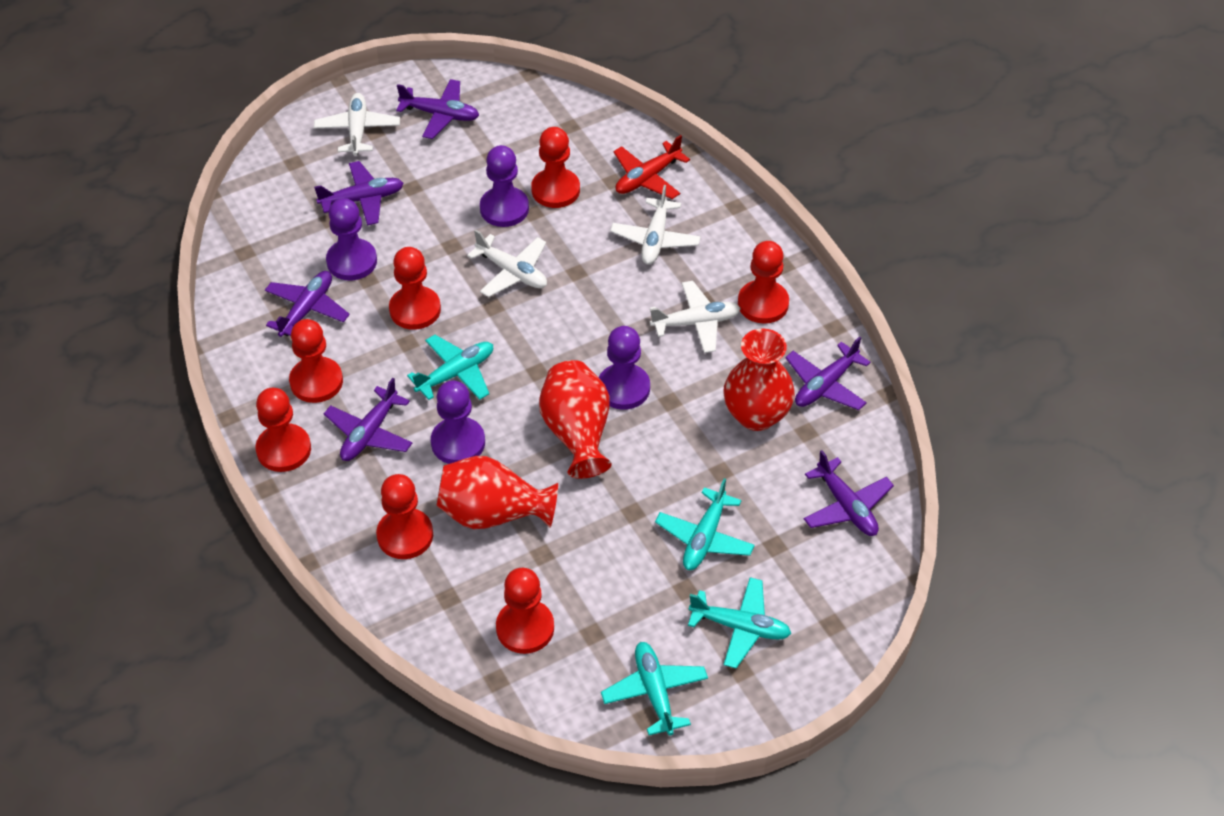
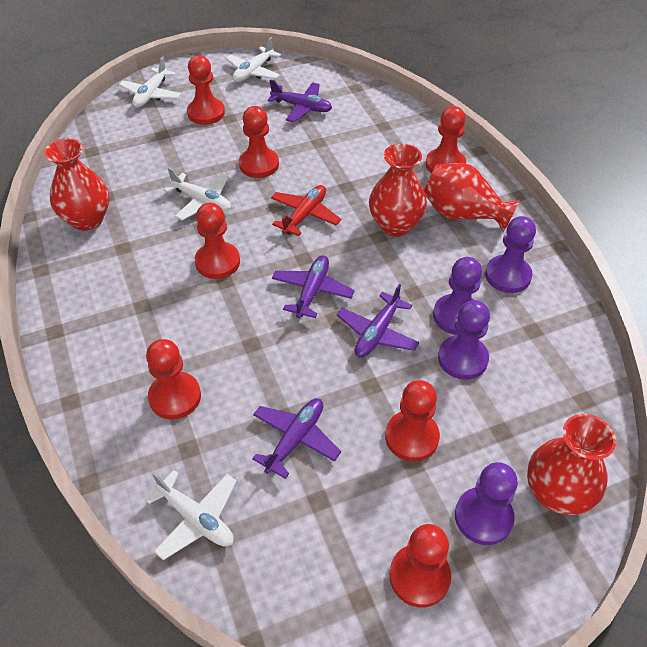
purple plane: 6 -> 4
red vase: 3 -> 4
turquoise plane: 4 -> 0

